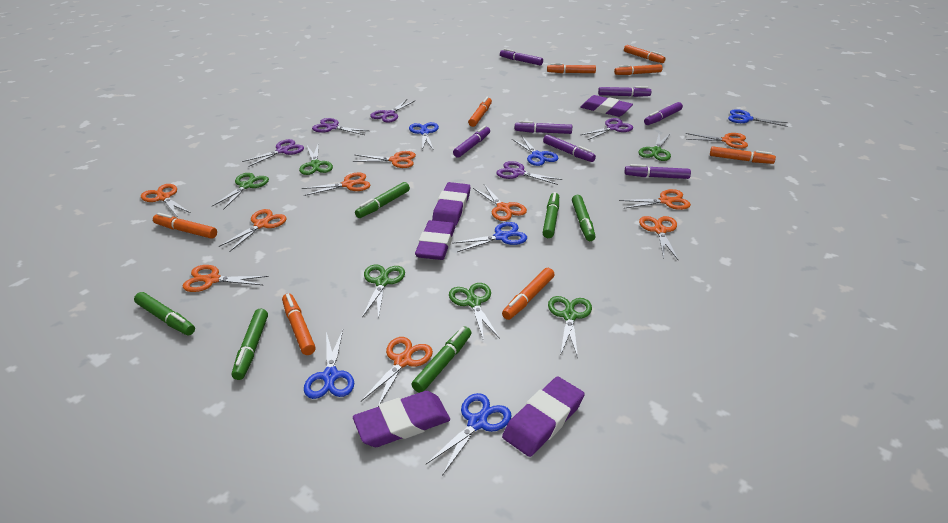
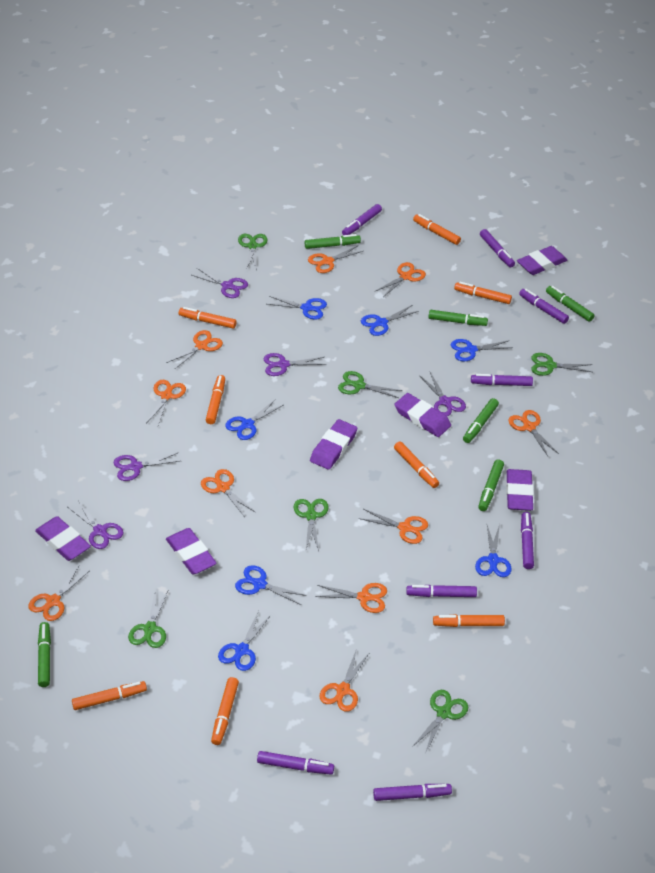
blue scissors: 6 -> 7
purple eraser: 5 -> 6
purple marker: 7 -> 8

